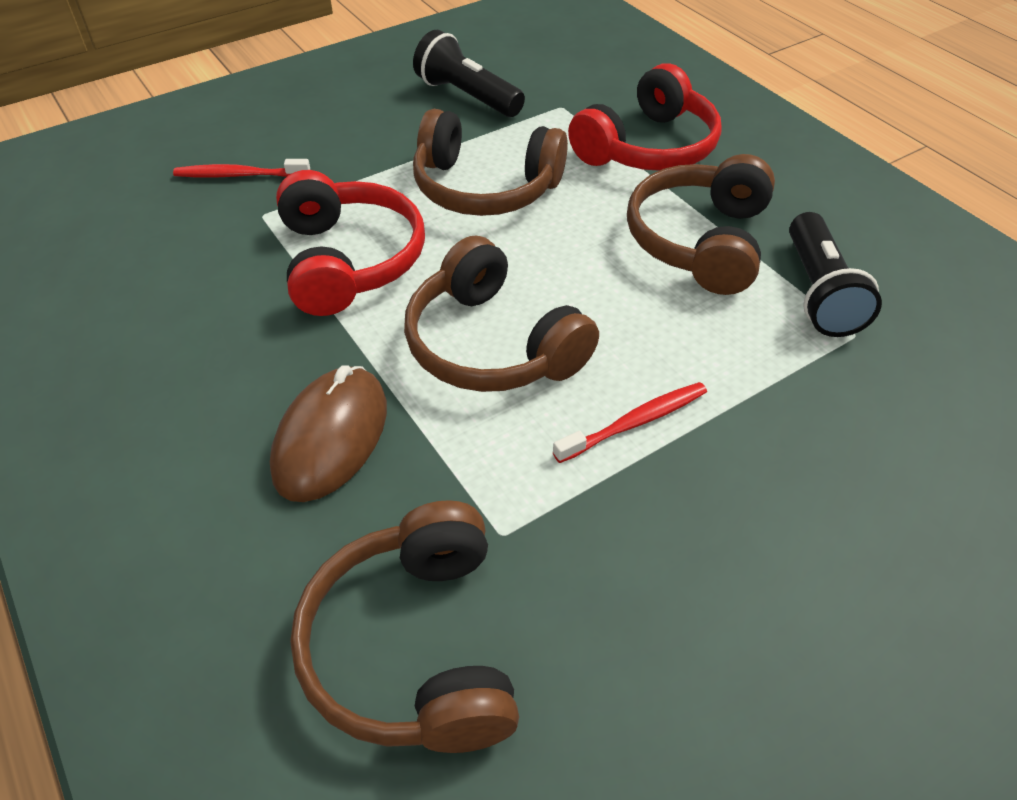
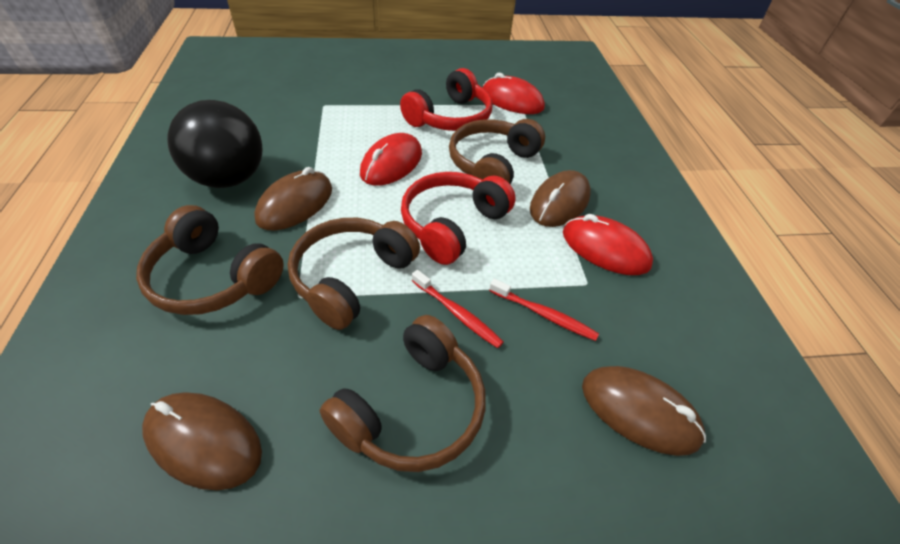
black ball: 0 -> 1
black flashlight: 2 -> 0
brown mouse: 1 -> 4
red mouse: 0 -> 3

